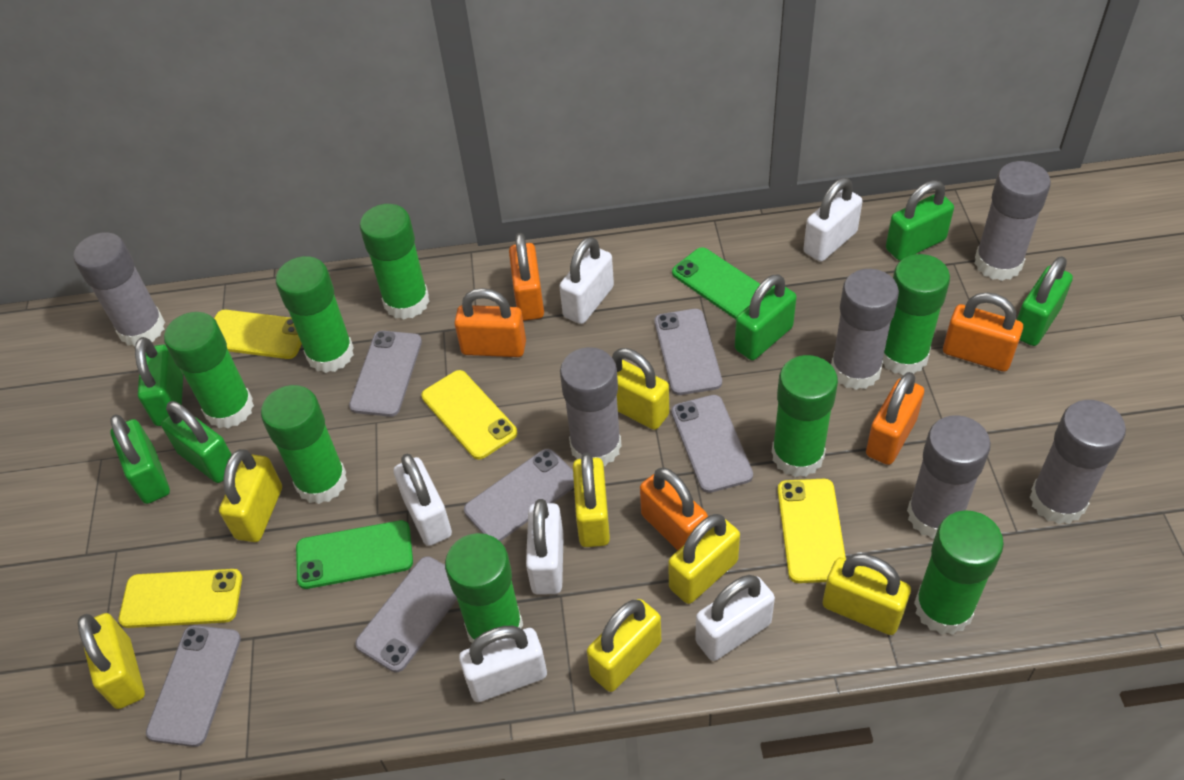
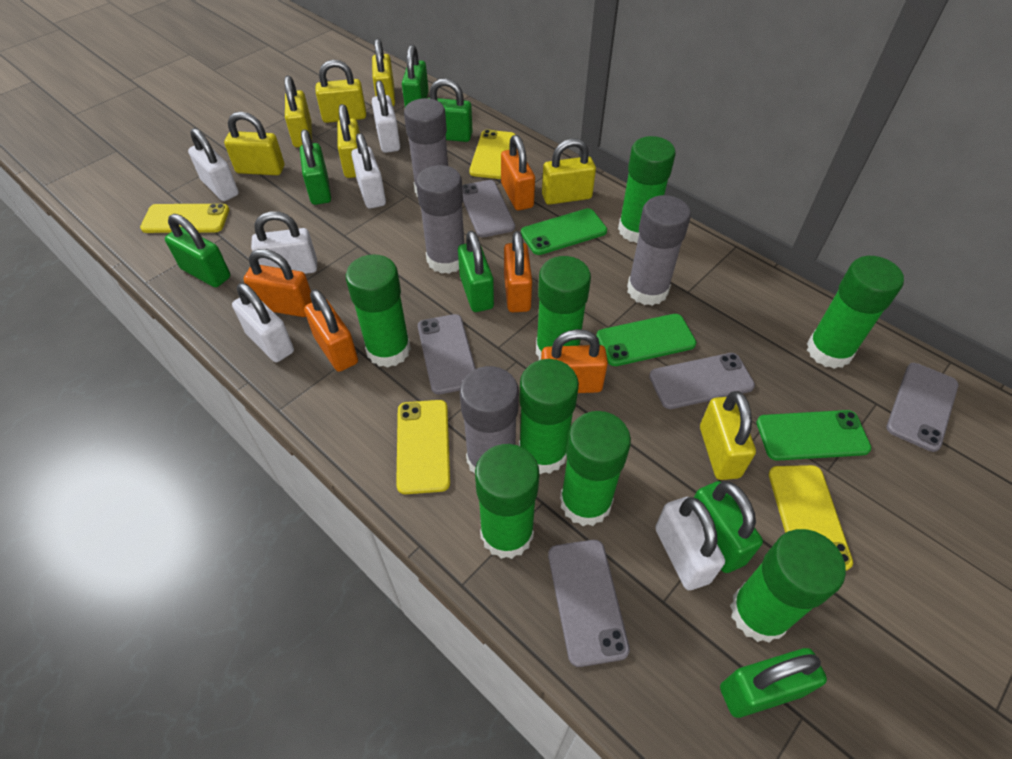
green padlock: 6 -> 7
green phone: 2 -> 3
grey glue stick: 6 -> 4
grey phone: 6 -> 5

